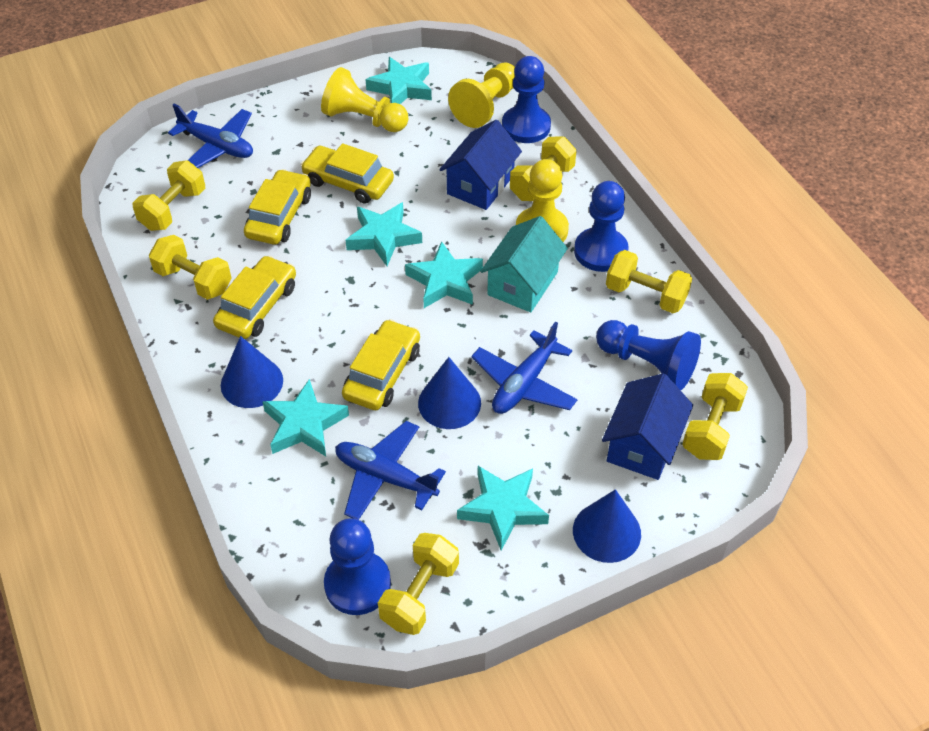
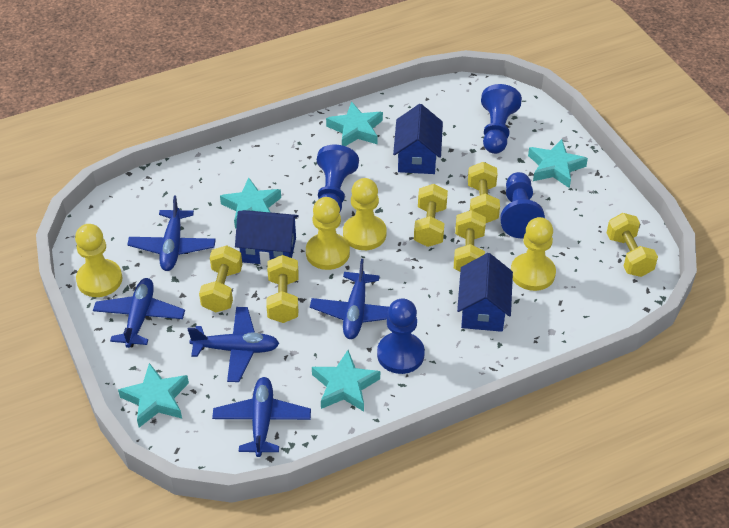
blue cone: 3 -> 0
blue house: 2 -> 3
blue plane: 3 -> 5
turquoise house: 1 -> 0
yellow car: 4 -> 0
yellow pawn: 3 -> 4

